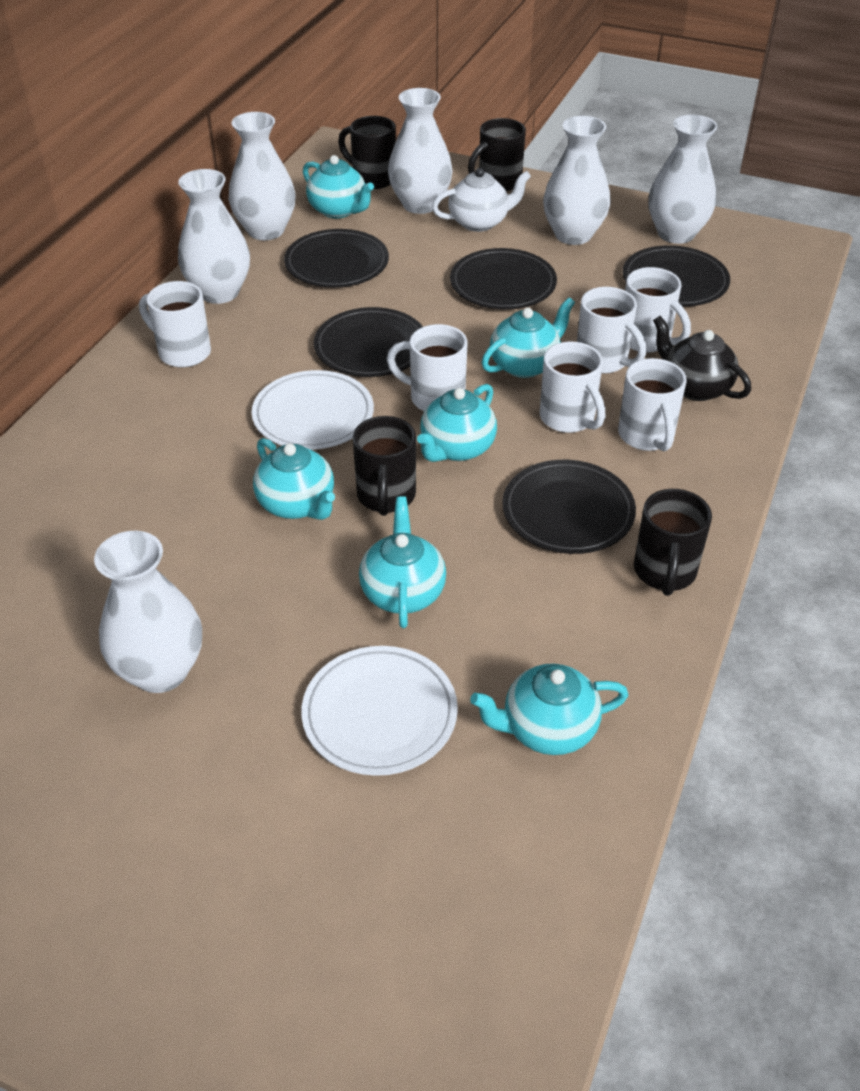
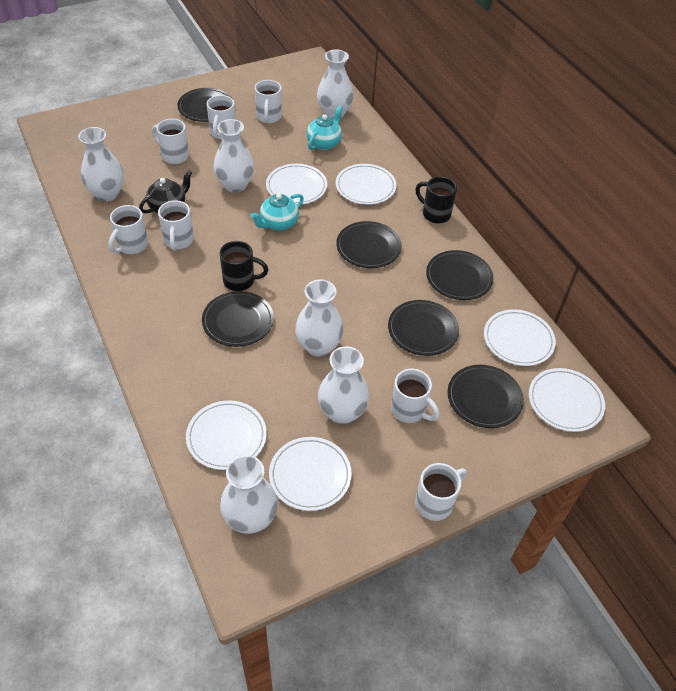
black mug: 4 -> 2
black plate: 5 -> 6
turquoise teapot: 6 -> 2
white mug: 6 -> 7
white plate: 2 -> 6
white teapot: 1 -> 0

